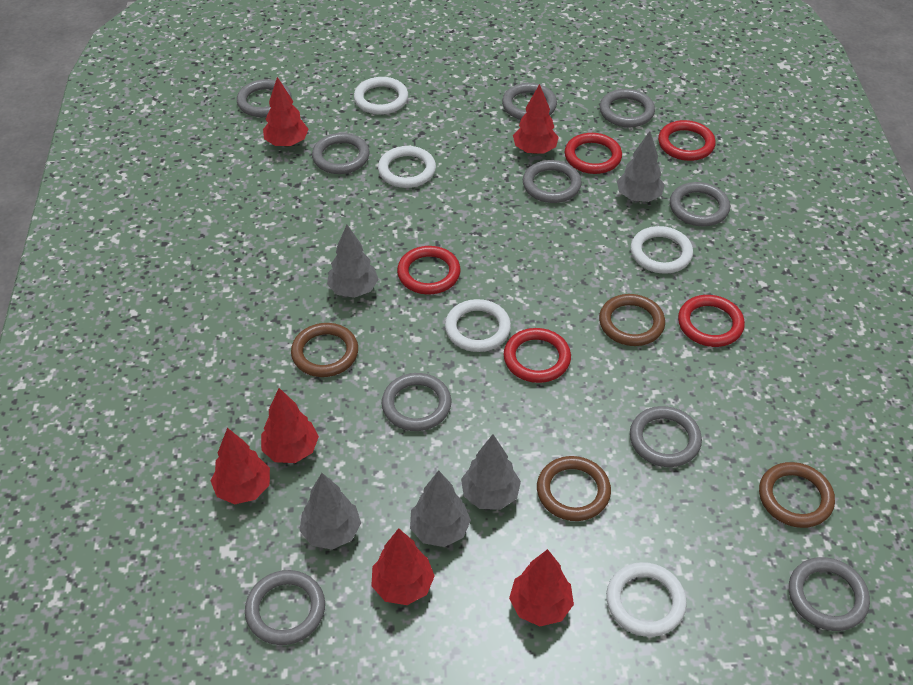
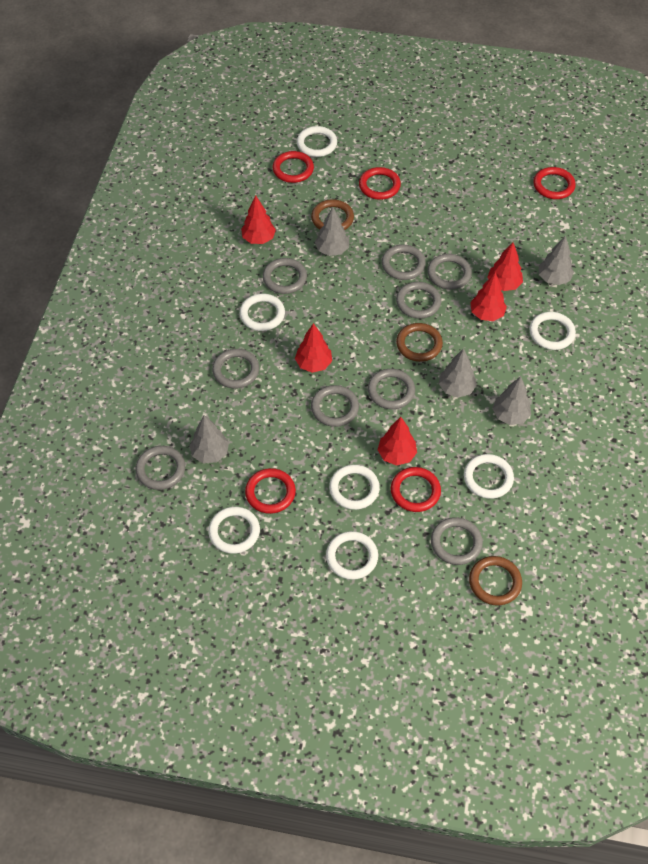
brown ring: 4 -> 3
grey ring: 10 -> 9
red tree: 6 -> 5
white ring: 5 -> 7

